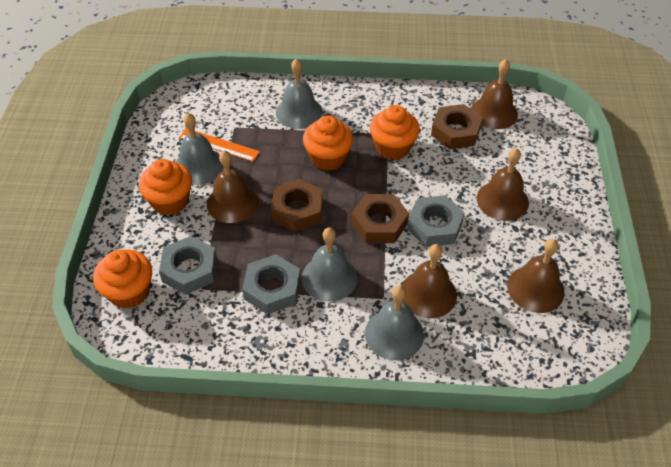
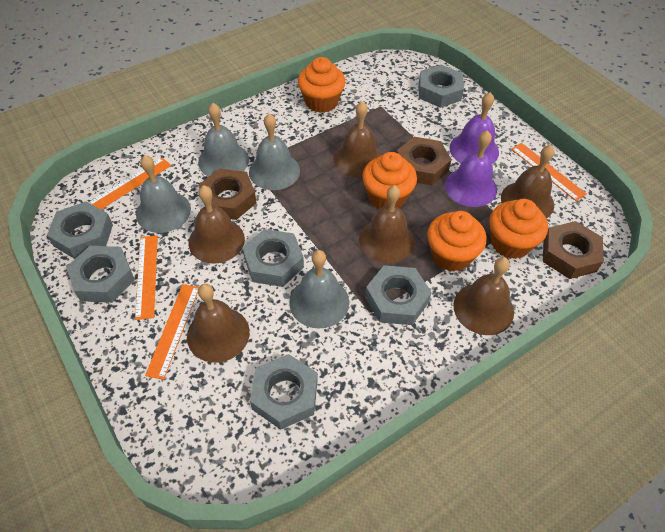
brown bell: 5 -> 6
grey nut: 3 -> 6
orange ruler: 1 -> 4
purple bell: 0 -> 2

